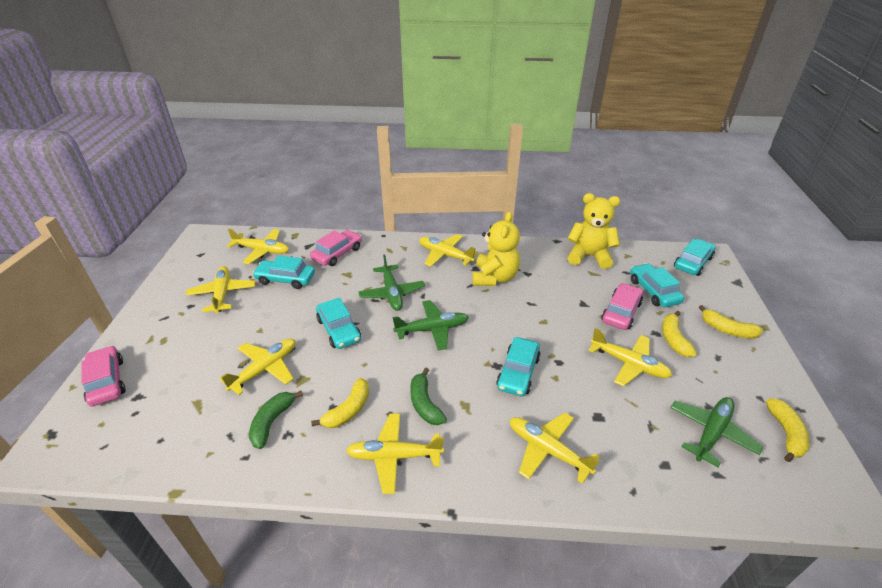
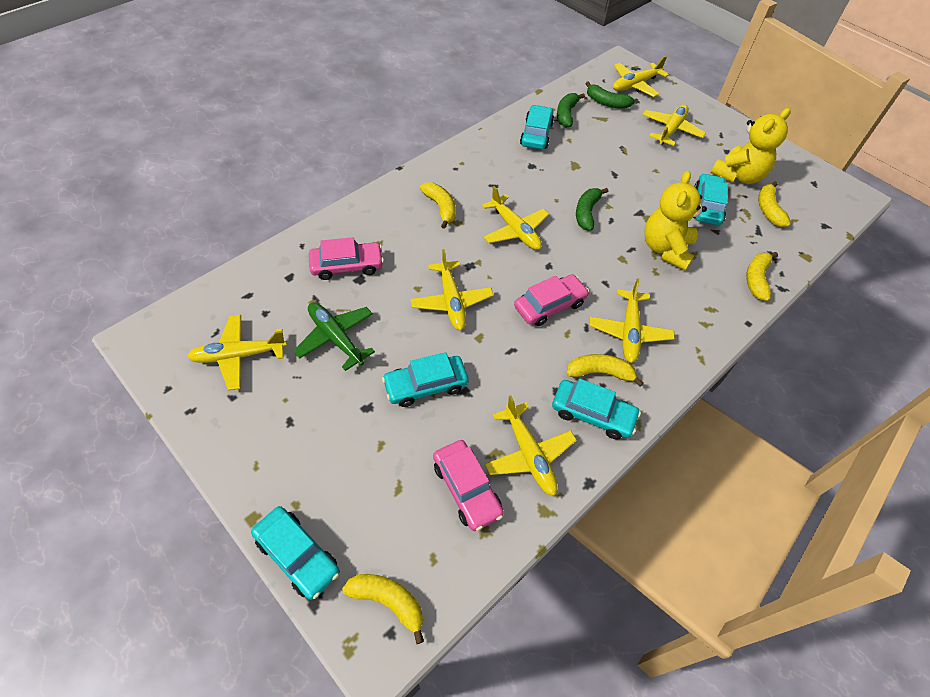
green banana: 2 -> 3
green plane: 3 -> 1
yellow banana: 4 -> 5

